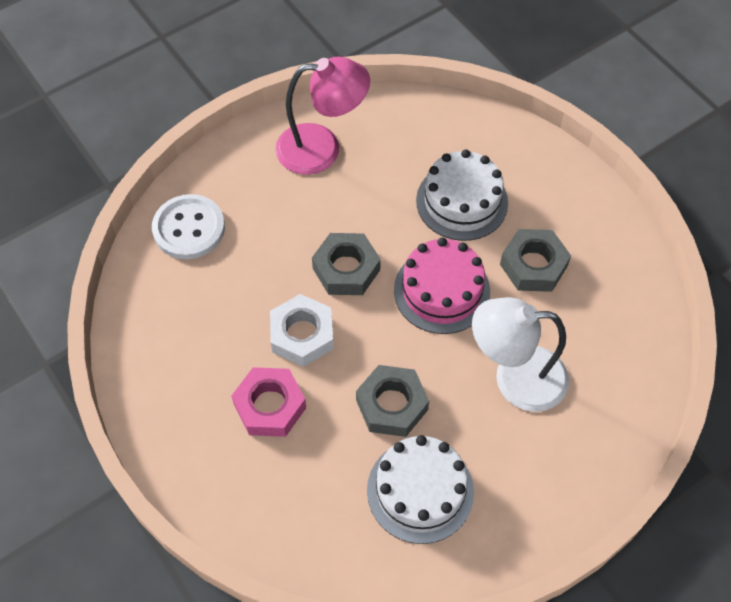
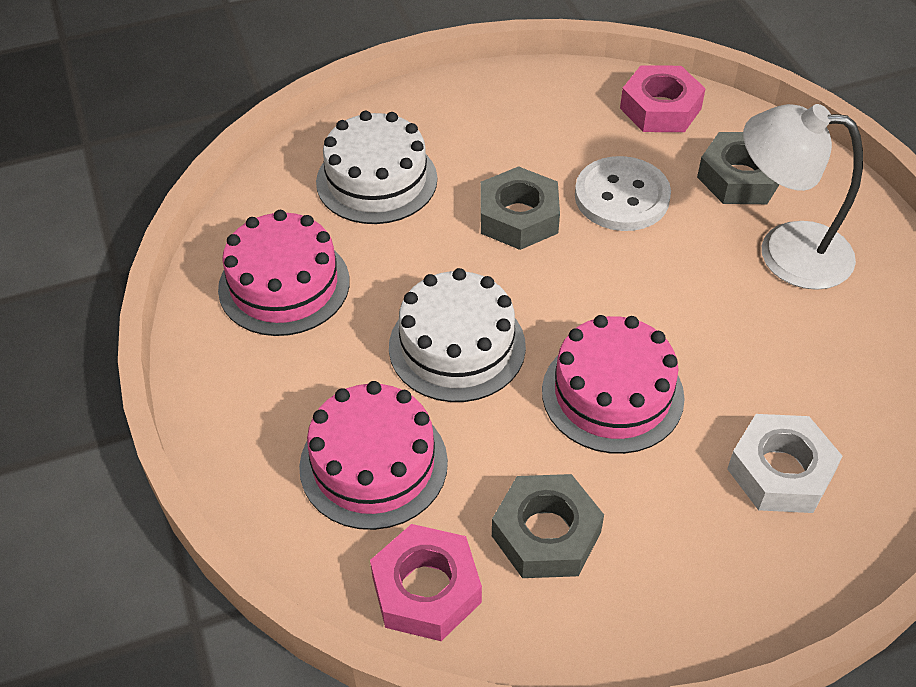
pink cake: 1 -> 3
pink lamp: 1 -> 0
pink nut: 1 -> 2

